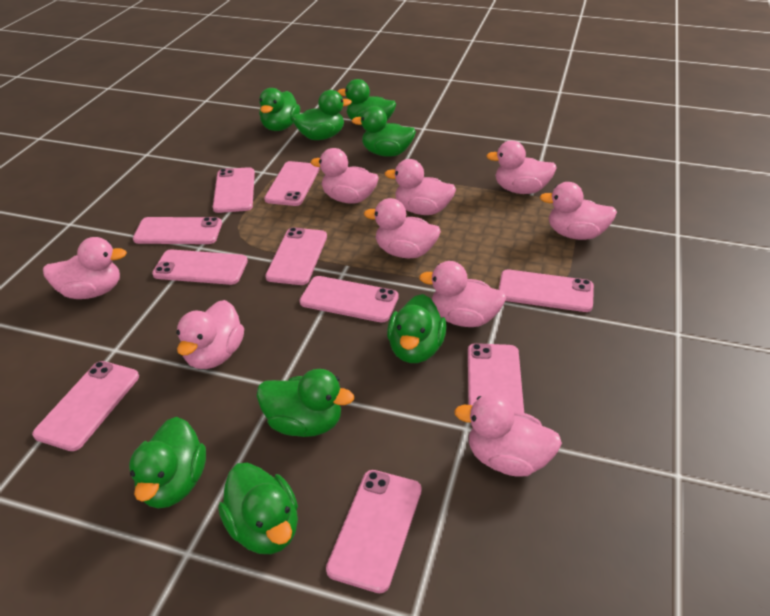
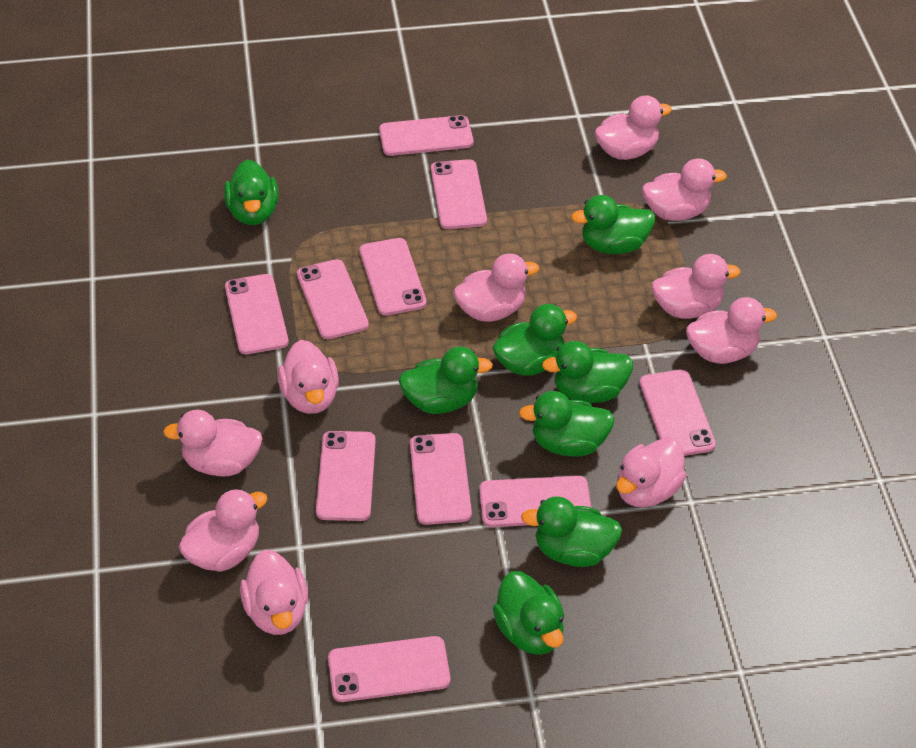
pink duck: 9 -> 10

